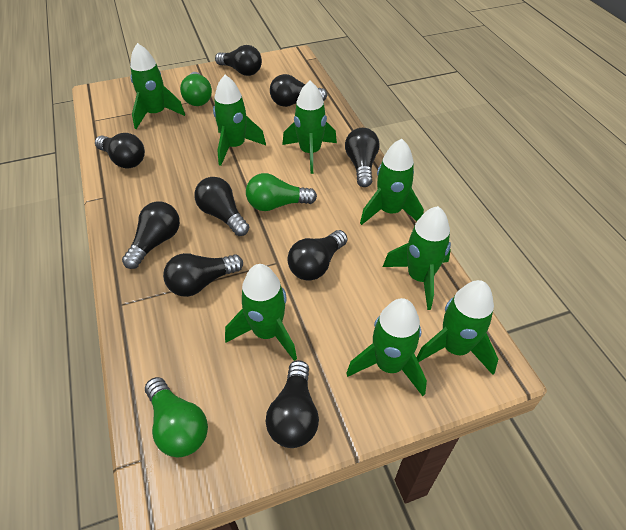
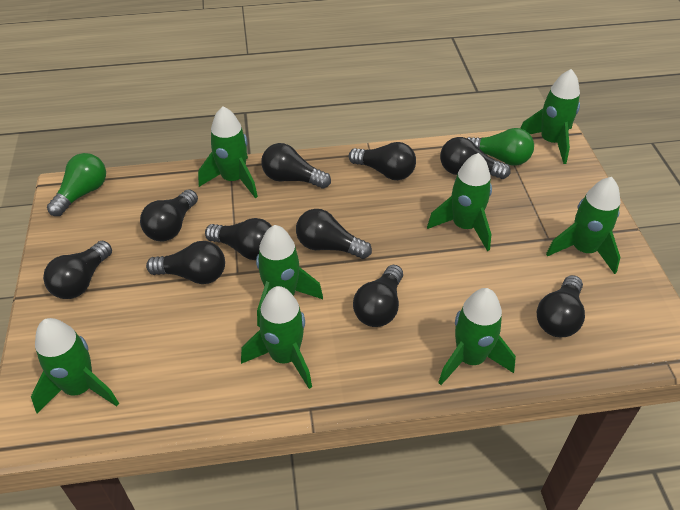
black light bulb: 9 -> 10
green light bulb: 3 -> 2

